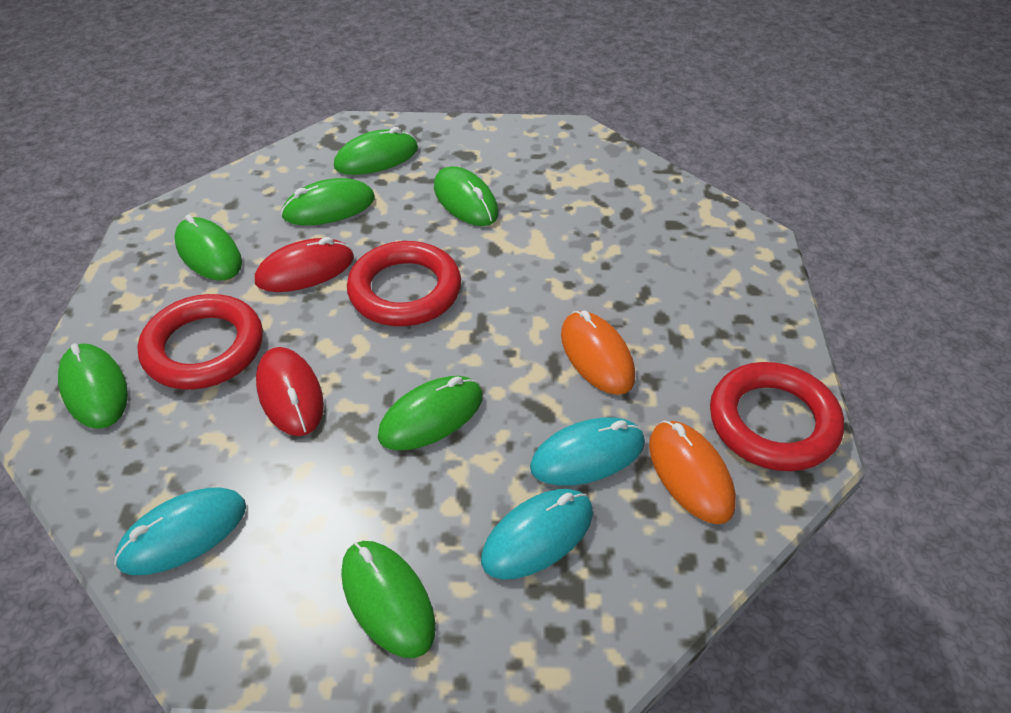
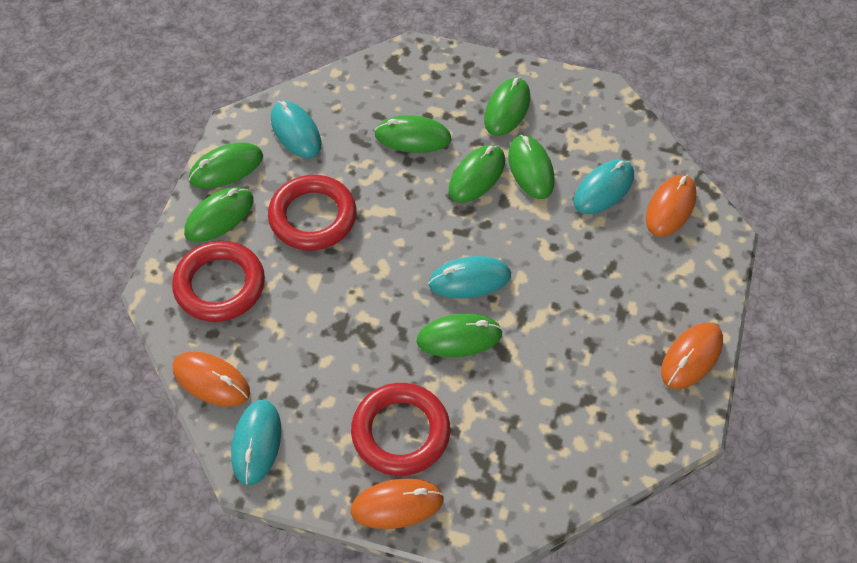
orange mouse: 2 -> 4
red mouse: 2 -> 0
turquoise mouse: 3 -> 4

